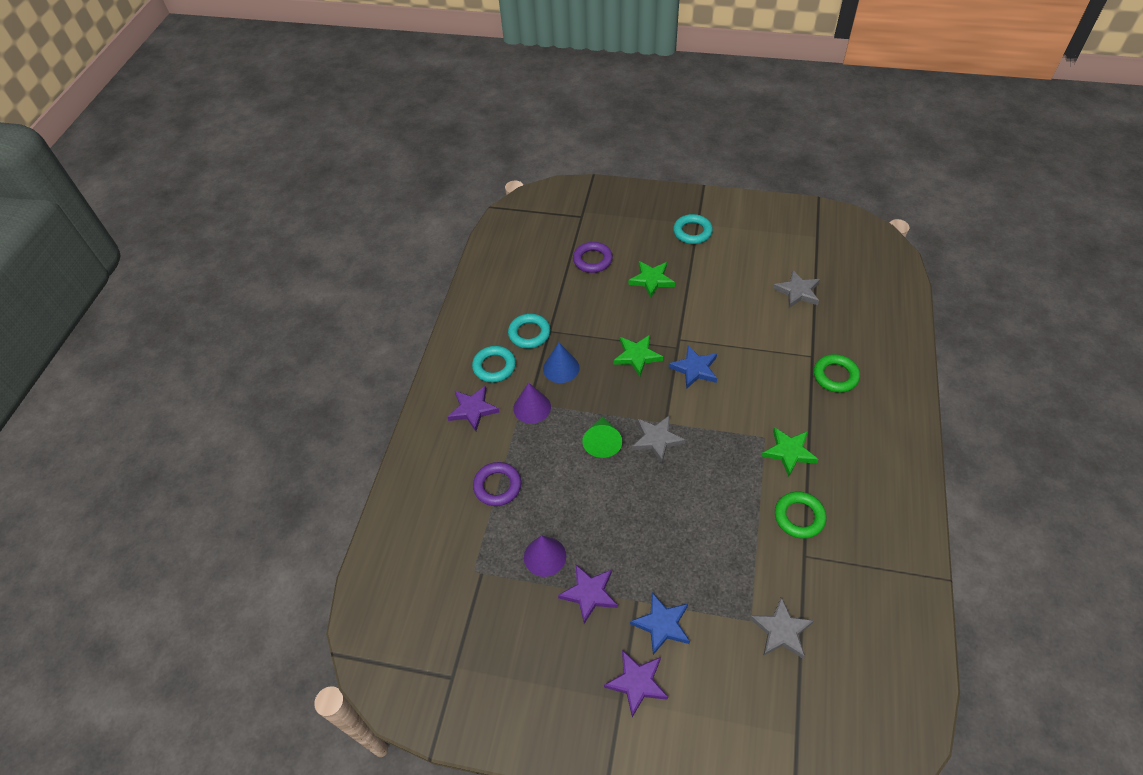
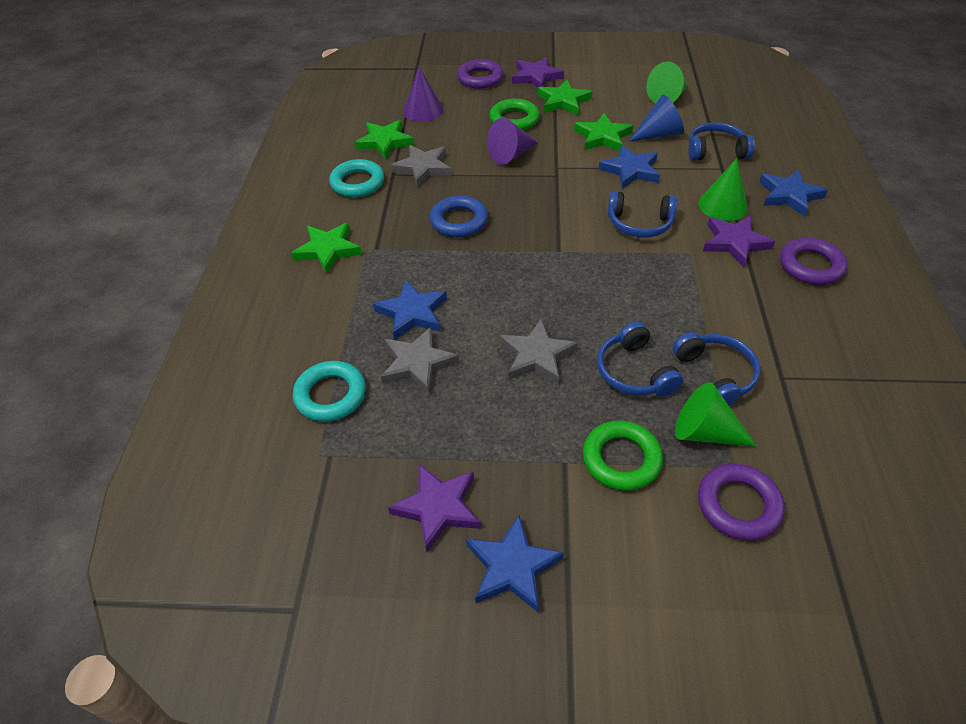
blue headphones: 0 -> 4
blue ring: 0 -> 1
blue star: 2 -> 4
green cone: 1 -> 3
green star: 3 -> 4
purple ring: 2 -> 3
turquoise ring: 3 -> 2

